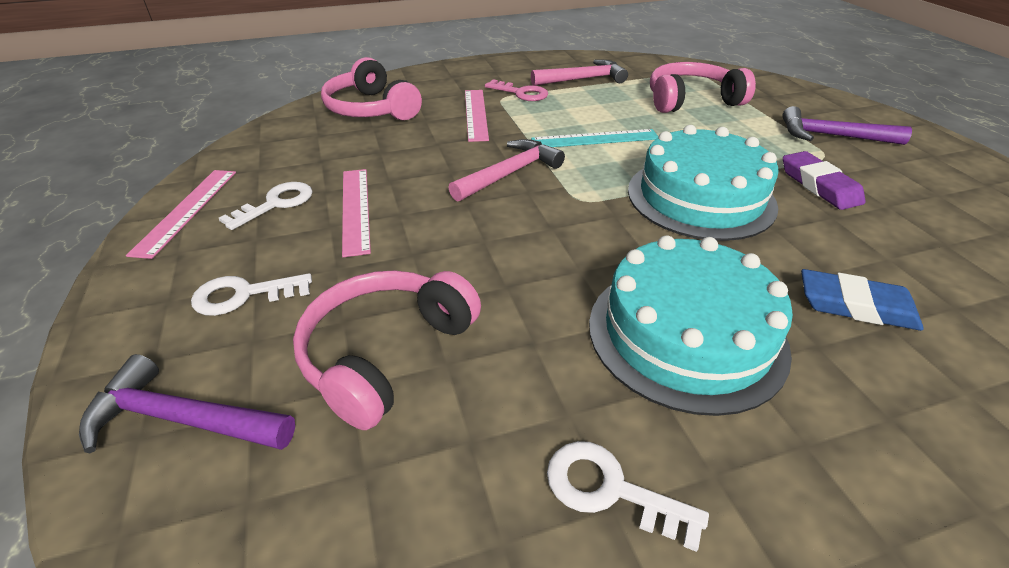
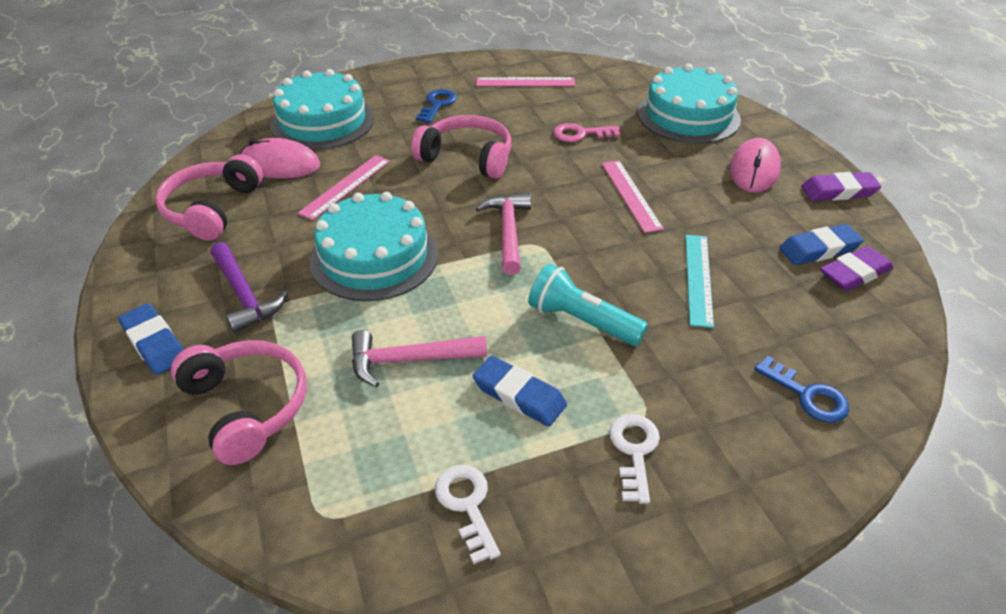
blue eraser: 1 -> 3
blue key: 0 -> 2
pink mouse: 0 -> 2
purple eraser: 1 -> 2
purple hammer: 2 -> 1
turquoise cake: 2 -> 3
turquoise flashlight: 0 -> 1
white key: 3 -> 2

